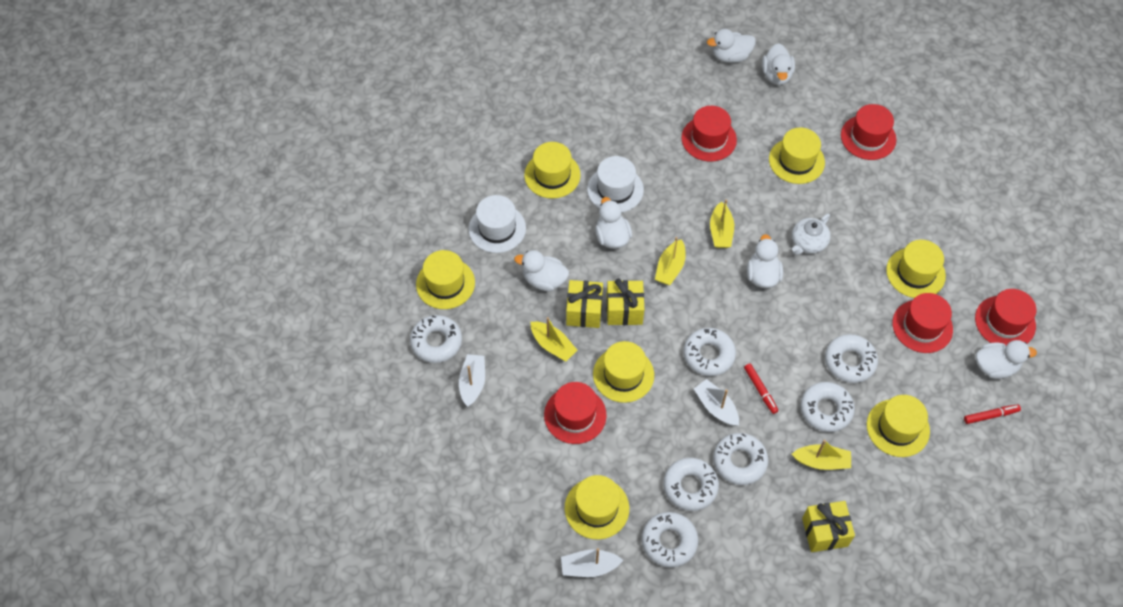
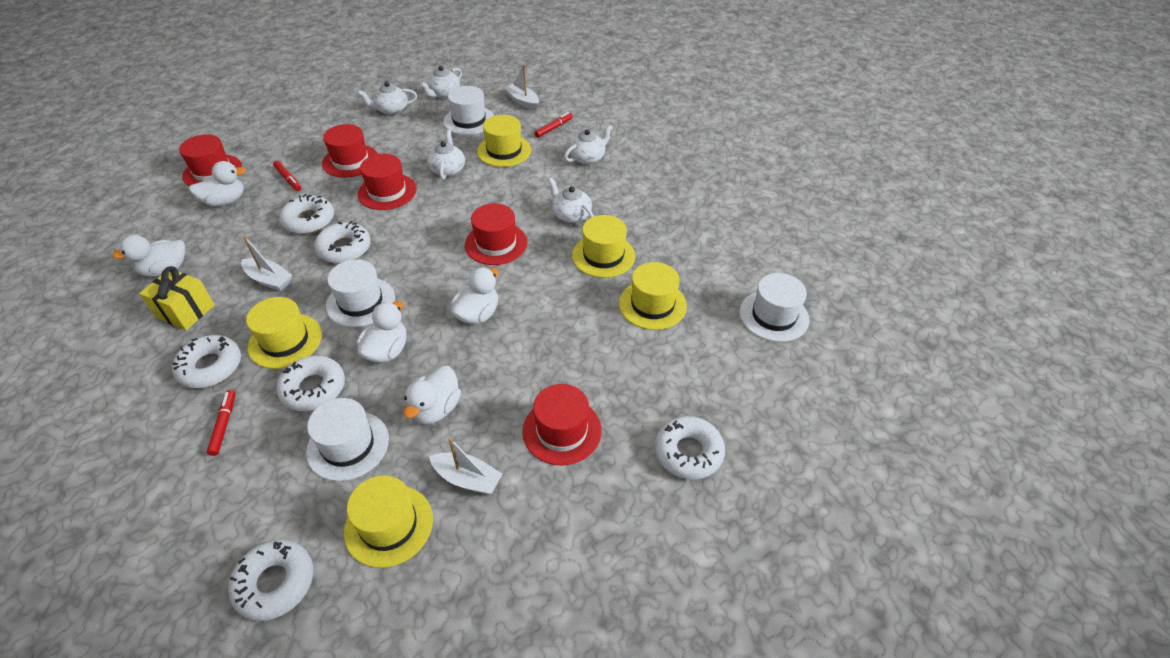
red marker: 2 -> 3
white donut: 7 -> 6
white duck: 6 -> 5
white hat: 2 -> 4
white teapot: 1 -> 5
yellow boat: 4 -> 0
yellow gift: 3 -> 1
yellow hat: 7 -> 5

